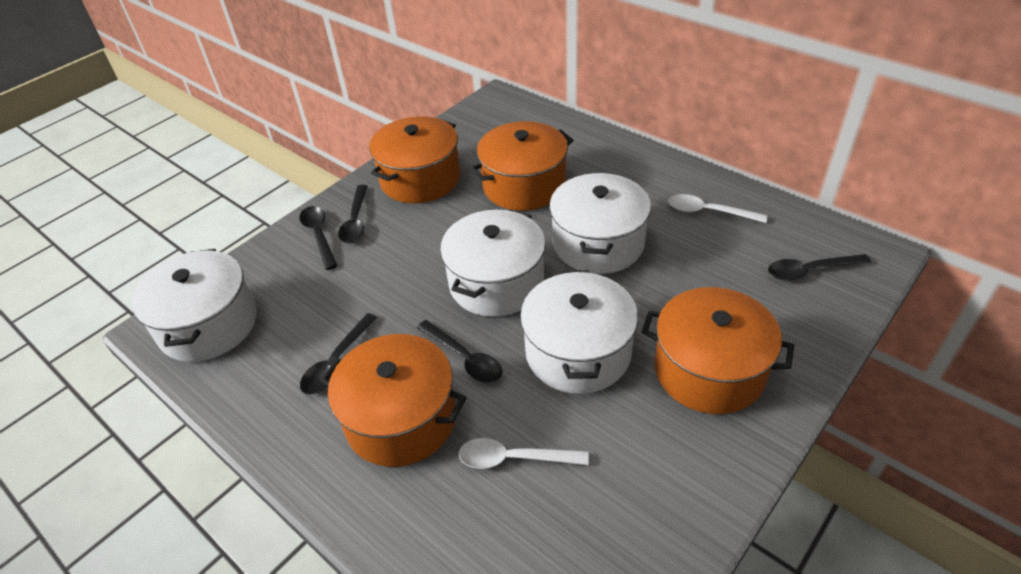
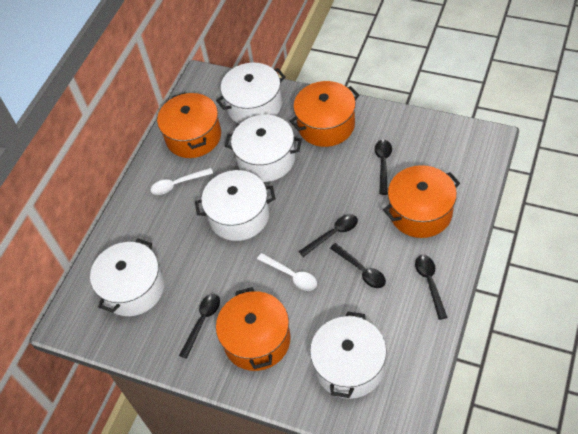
white pot: 4 -> 5

